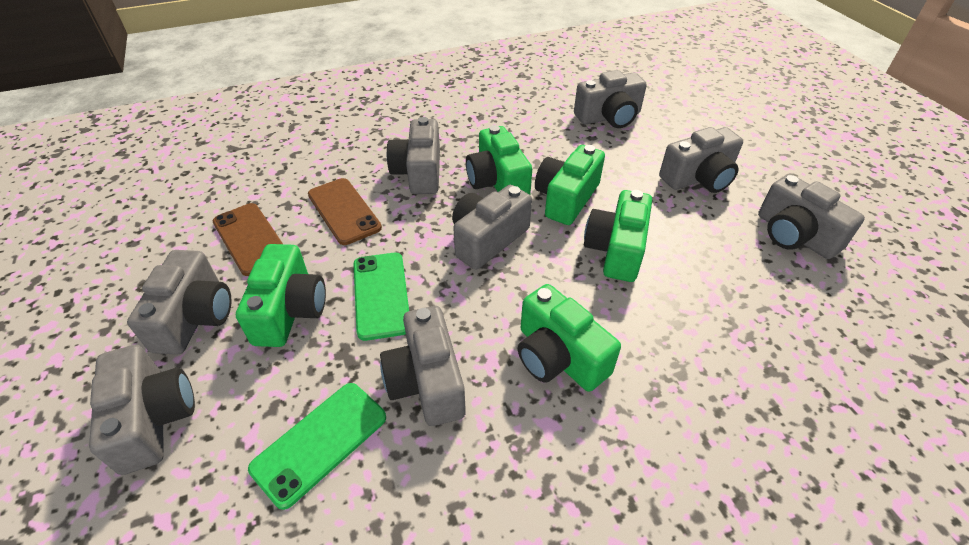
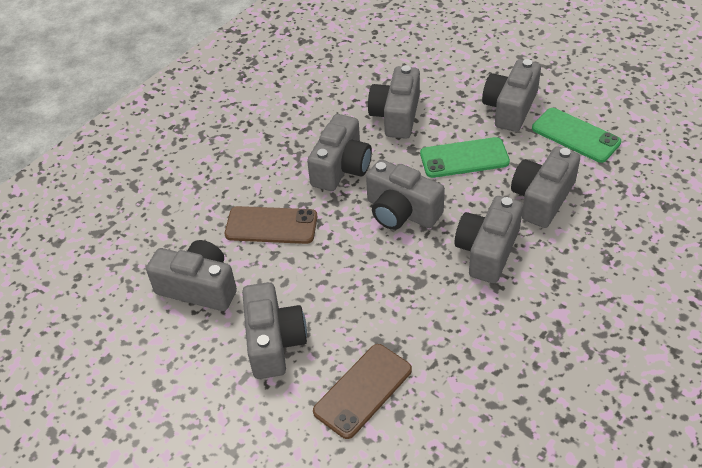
green camera: 5 -> 0

